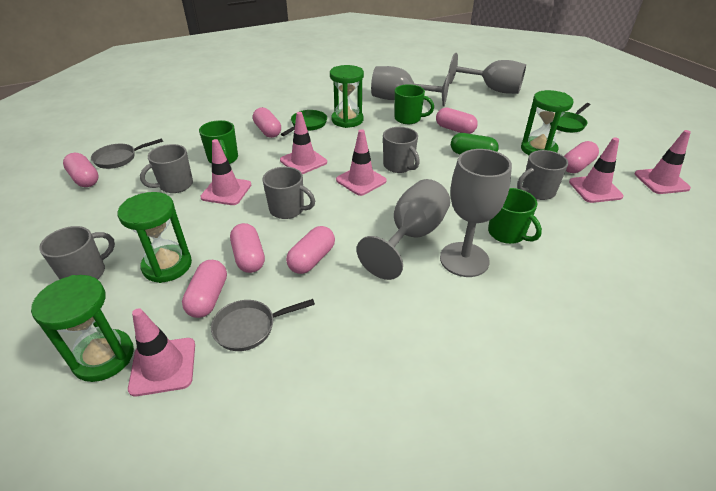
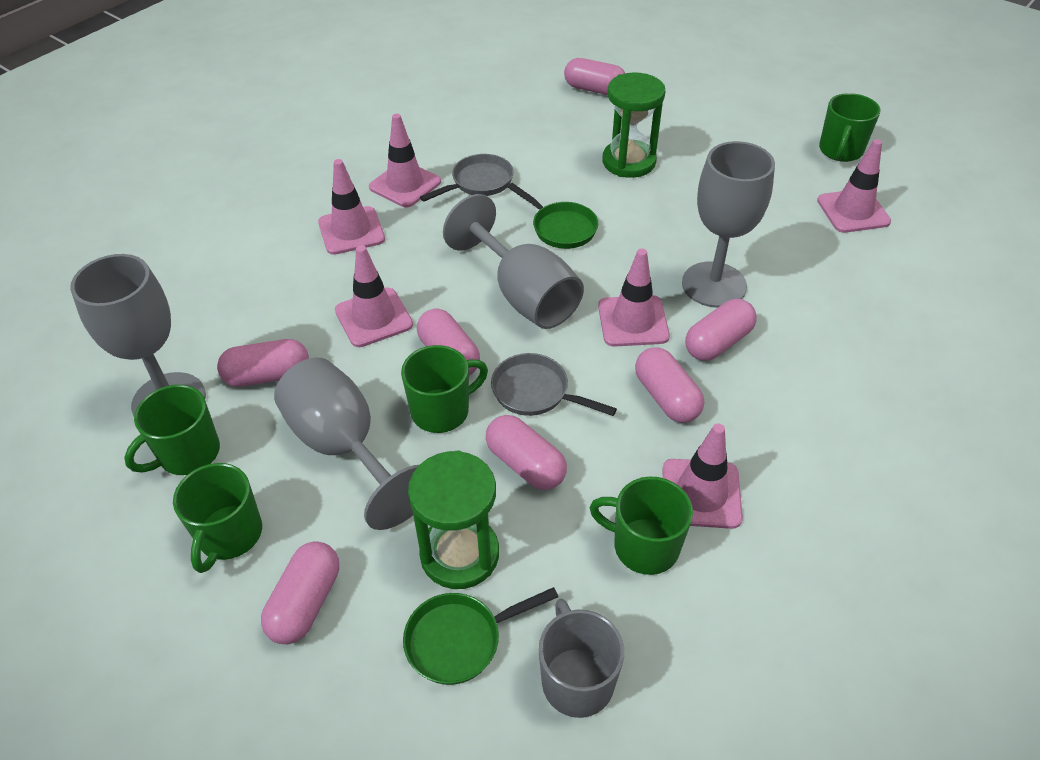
green capsule: 1 -> 0
green hourglass: 4 -> 2
green mug: 3 -> 5
grey mug: 5 -> 1

